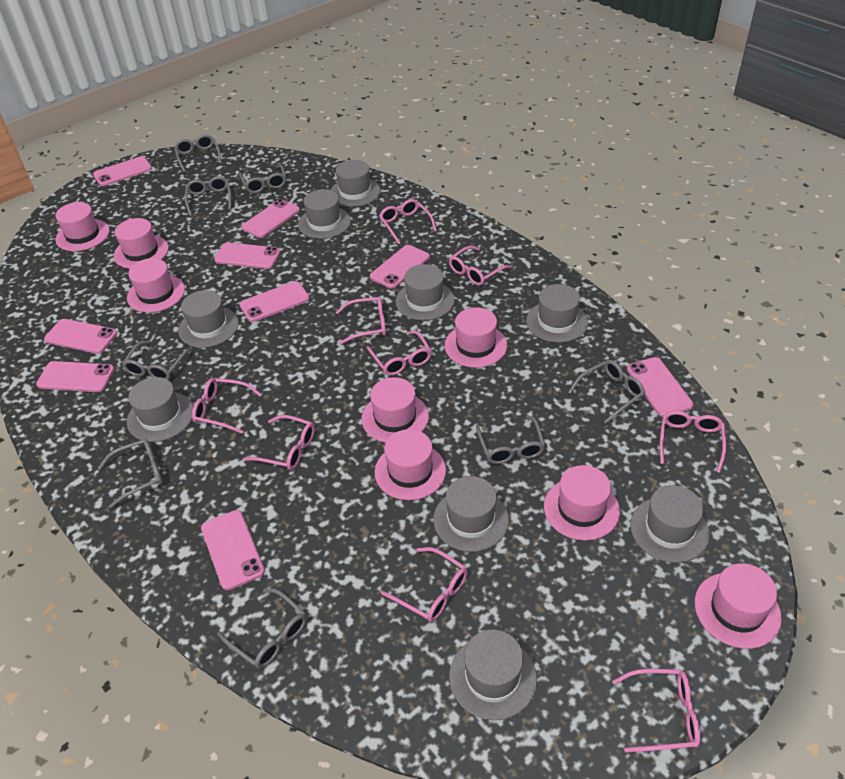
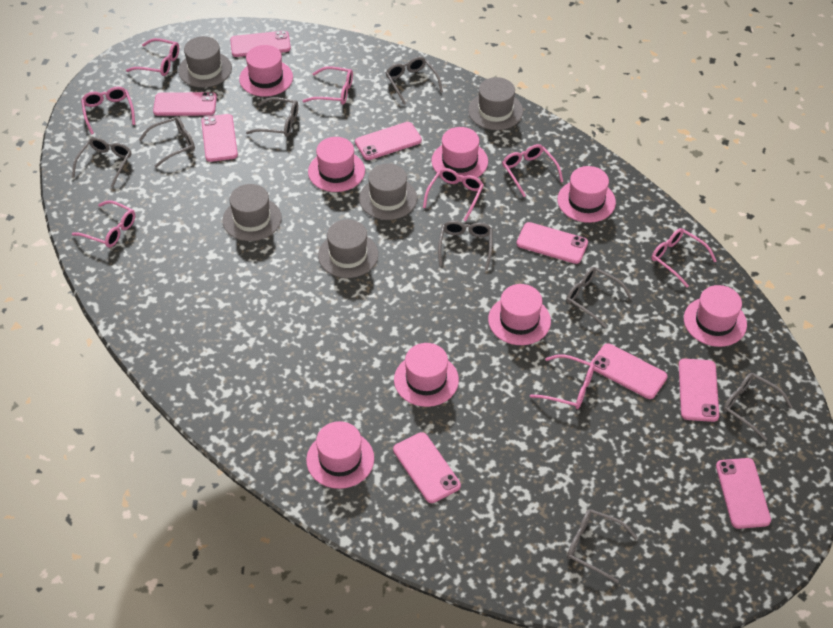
grey hat: 9 -> 5
pink glasses: 9 -> 8

